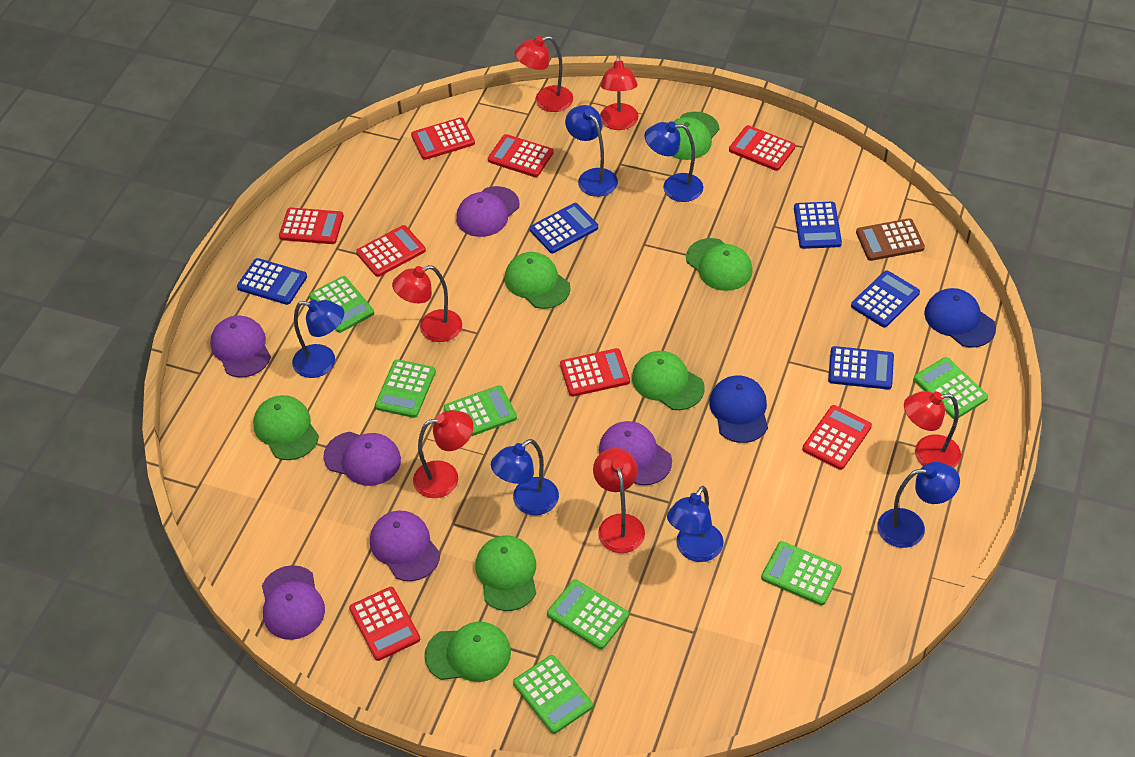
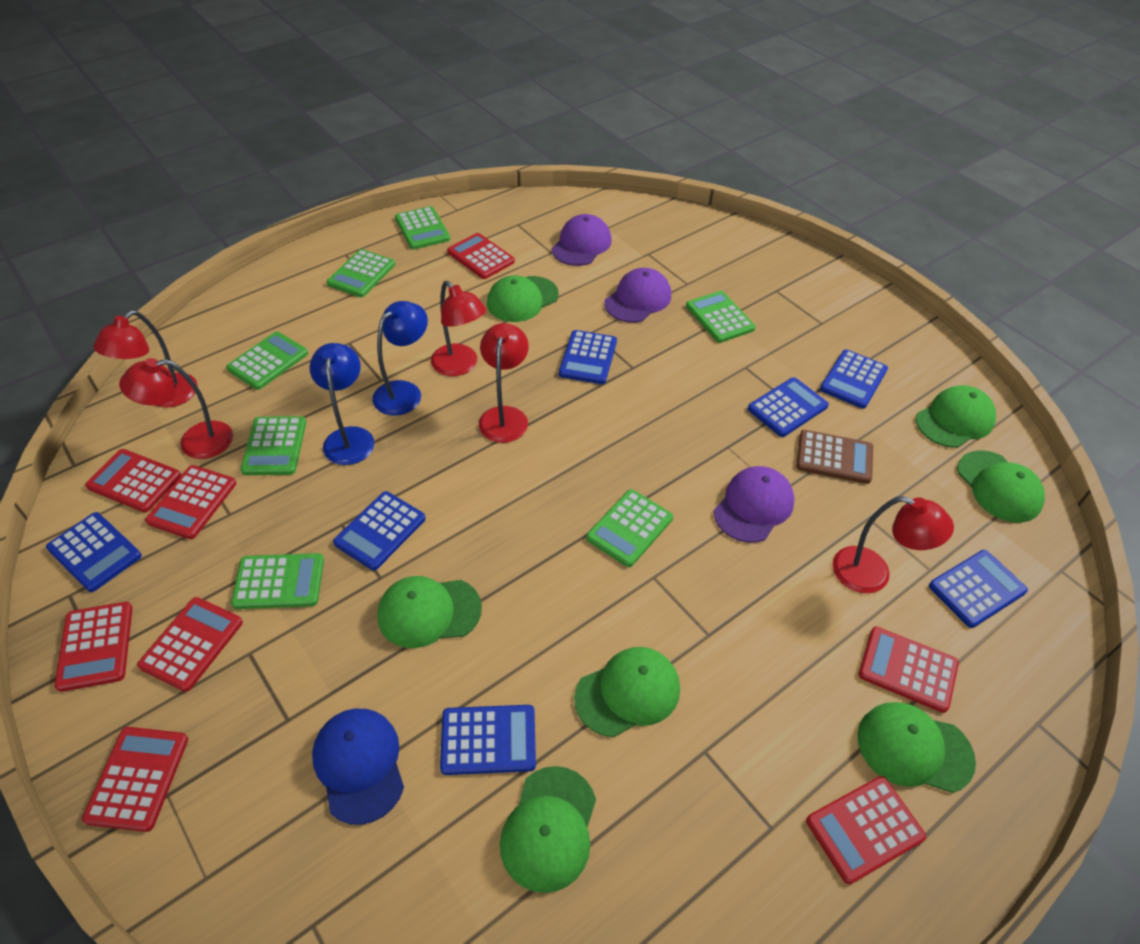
blue calculator: 5 -> 7
blue cap: 2 -> 1
blue lamp: 6 -> 2
purple cap: 6 -> 3
red lamp: 6 -> 5

